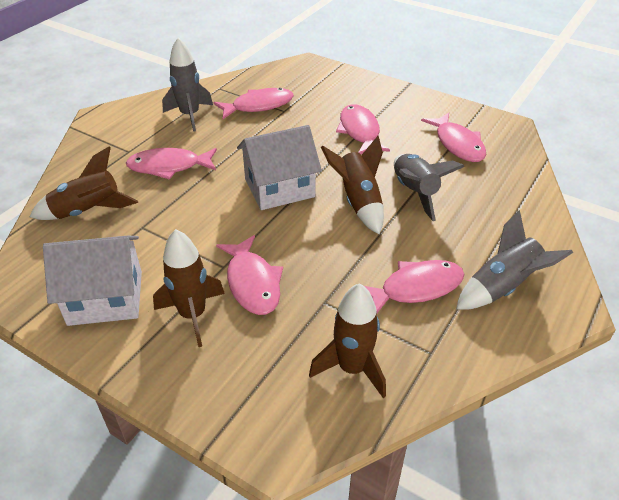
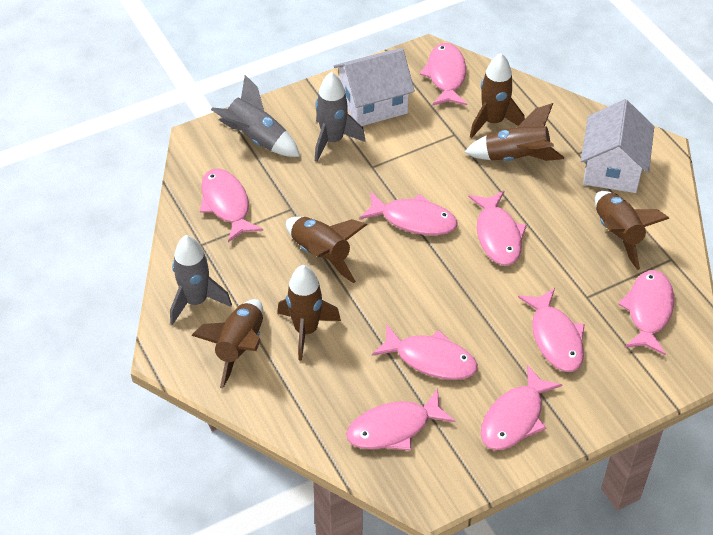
brown rocket: 4 -> 6
pink fish: 6 -> 9

